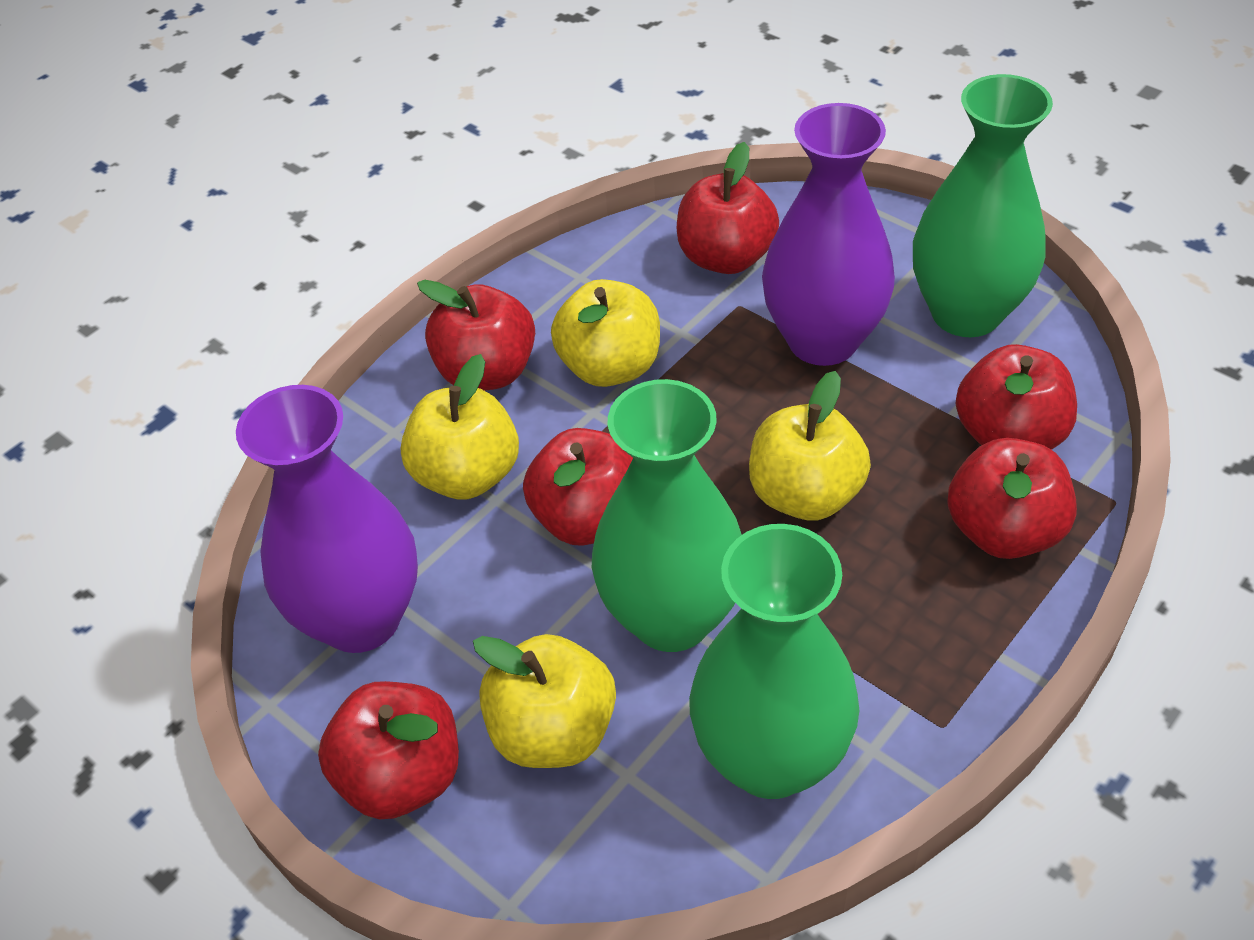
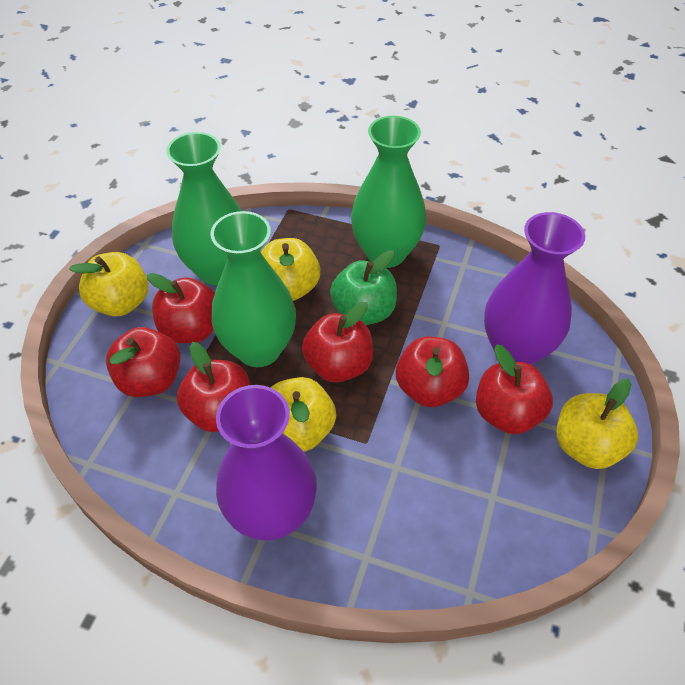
green apple: 0 -> 1

